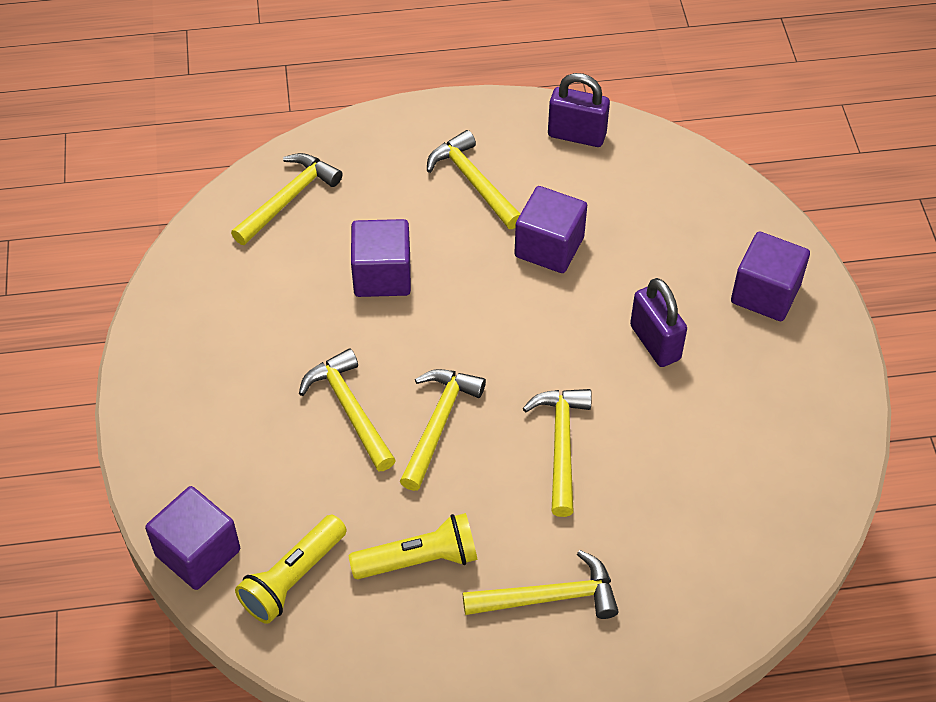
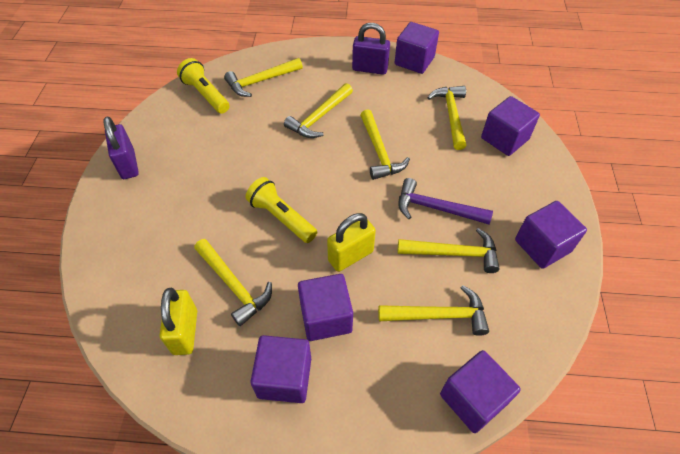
purple cube: 4 -> 6
purple hammer: 0 -> 1
yellow hammer: 6 -> 7
yellow padlock: 0 -> 2

